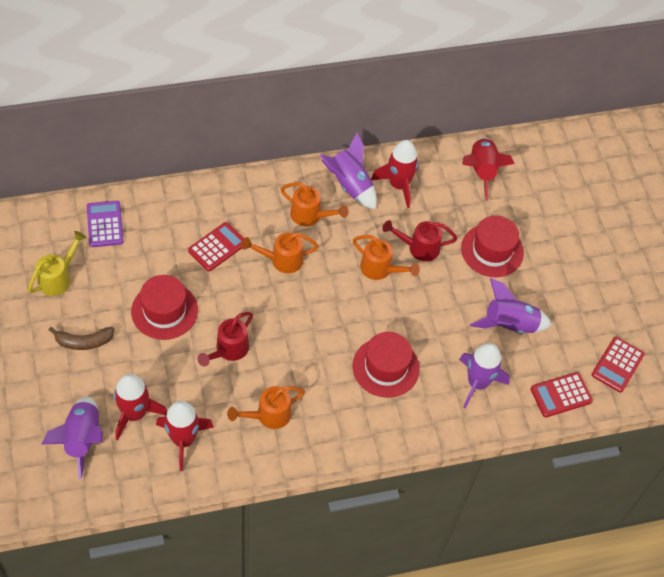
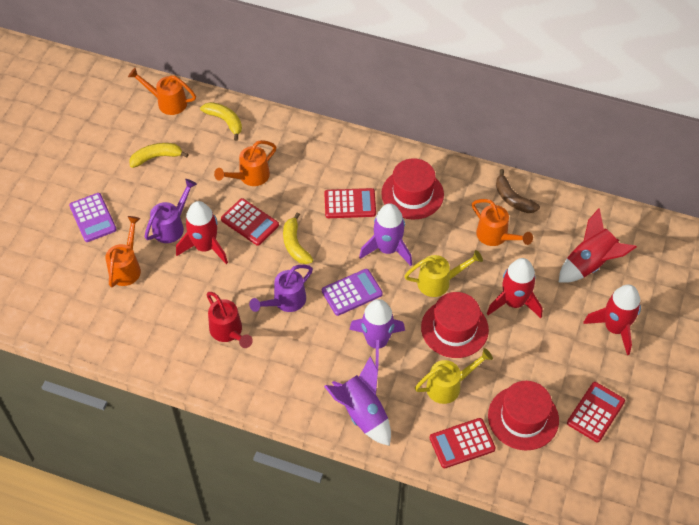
purple calculator: 1 -> 2
purple rocket: 4 -> 3
purple watering can: 0 -> 2
red calculator: 3 -> 4
red watering can: 2 -> 1
yellow banana: 0 -> 3
yellow watering can: 1 -> 2

